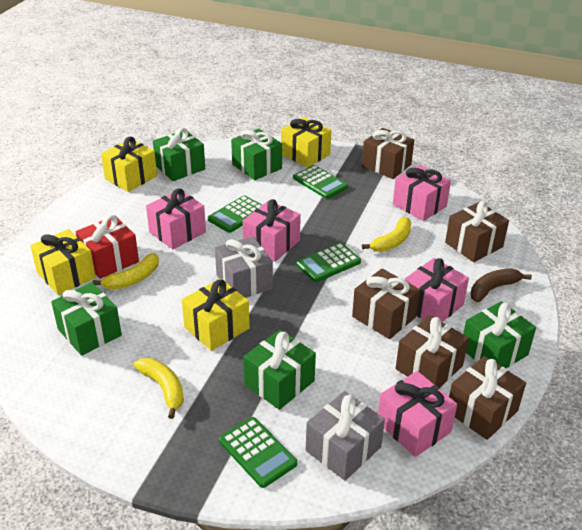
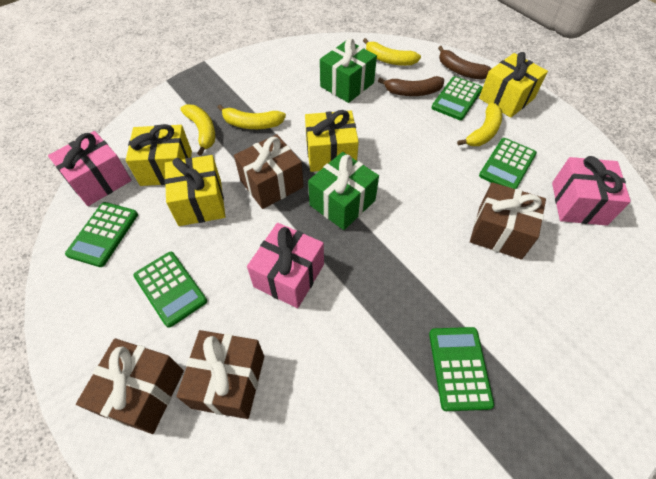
brown banana: 1 -> 2
brown gift: 5 -> 4
green calculator: 4 -> 5
green gift: 5 -> 2
grey gift: 2 -> 0
pink gift: 5 -> 3
red gift: 1 -> 0
yellow banana: 3 -> 4

